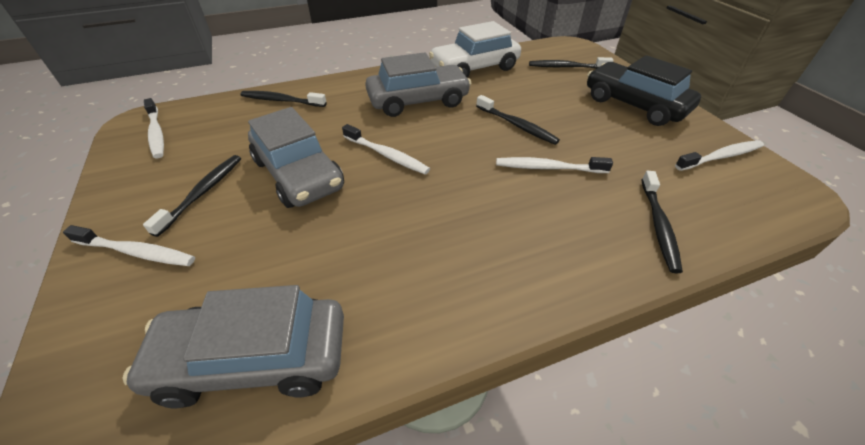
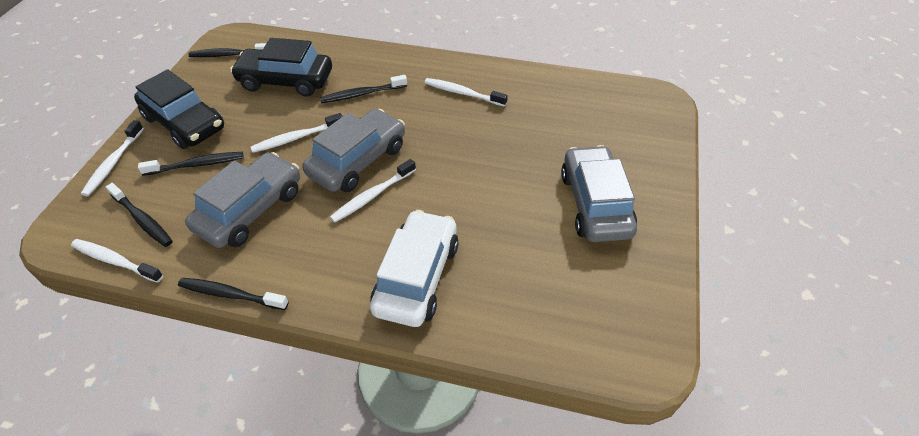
black car: 1 -> 2

